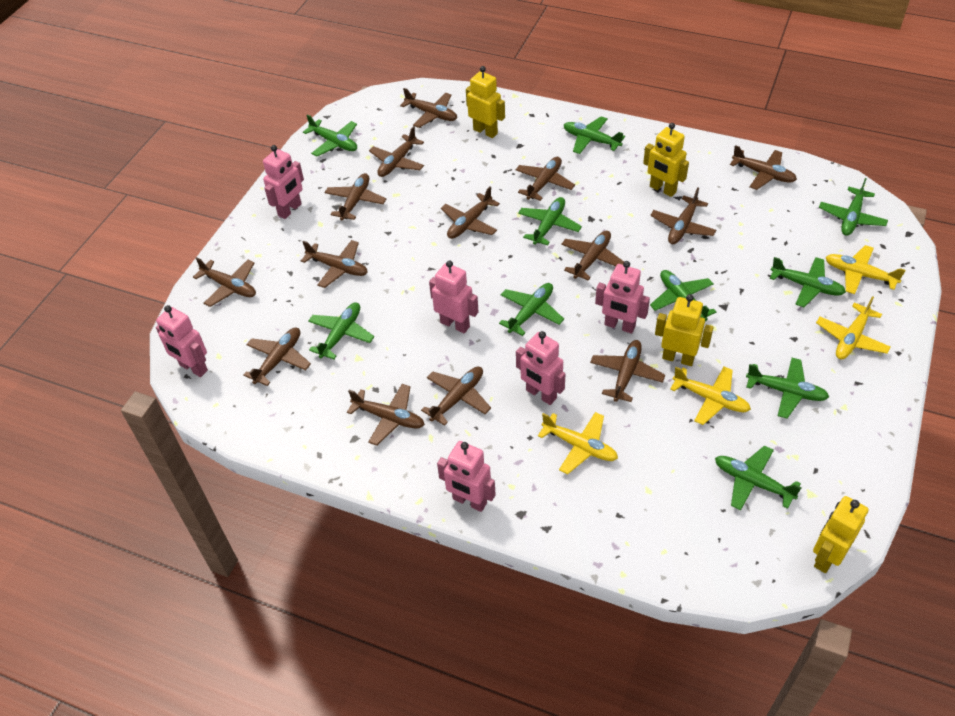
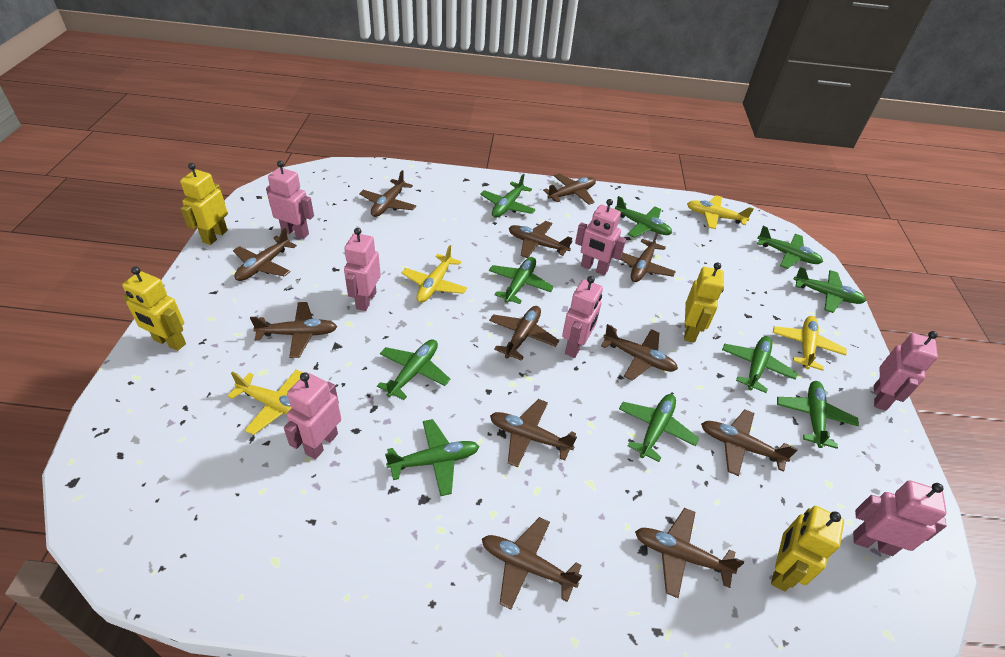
brown plane: 14 -> 12
pink robot: 6 -> 7

